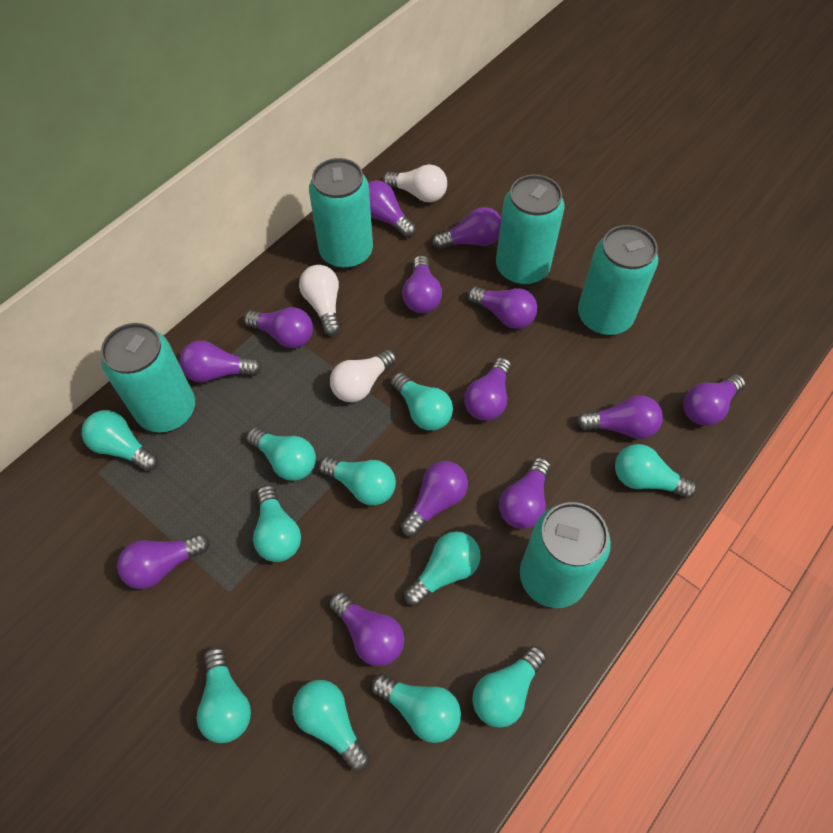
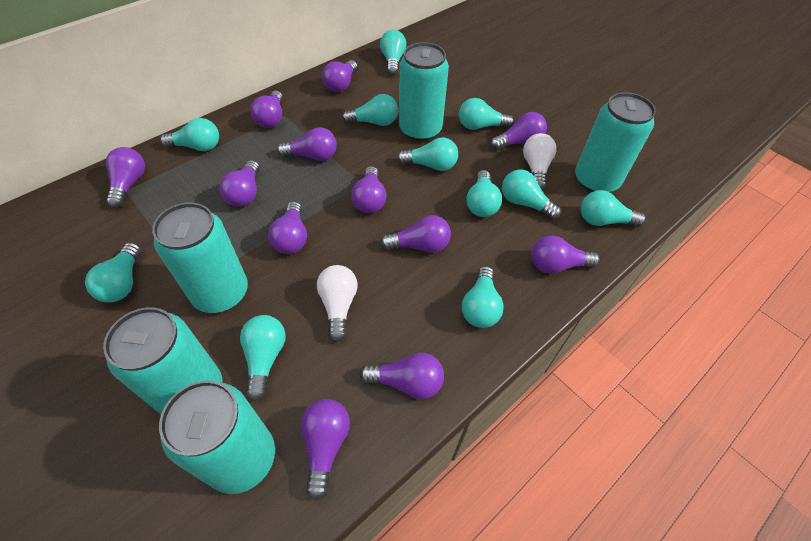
purple light bulb: 13 -> 12
white light bulb: 3 -> 2

